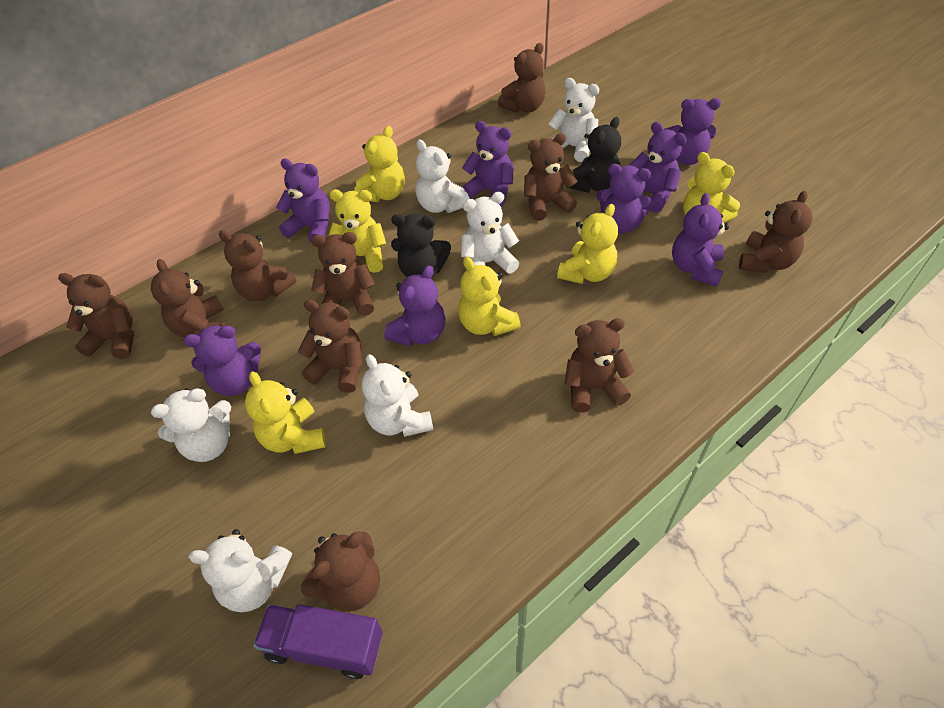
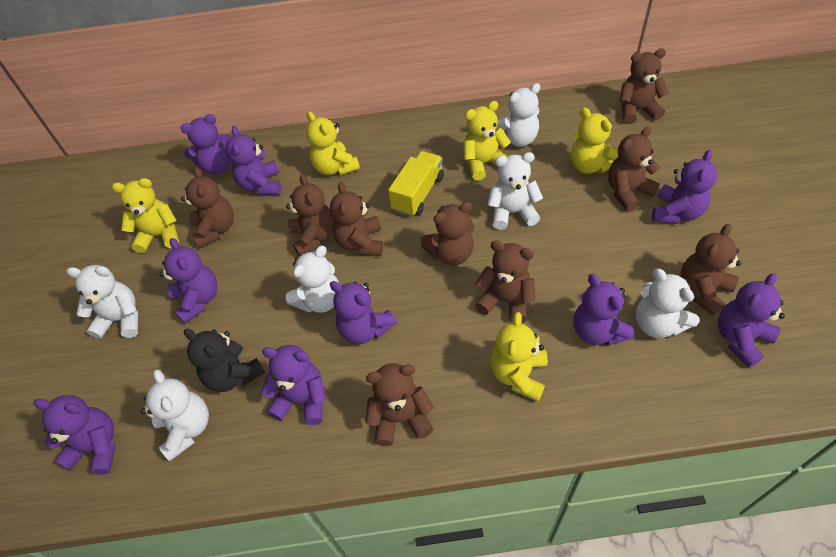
black teddy bear: 2 -> 1
brown teddy bear: 10 -> 9
purple teddy bear: 8 -> 9
purple truck: 1 -> 0
yellow teddy bear: 6 -> 5
yellow truck: 0 -> 1

